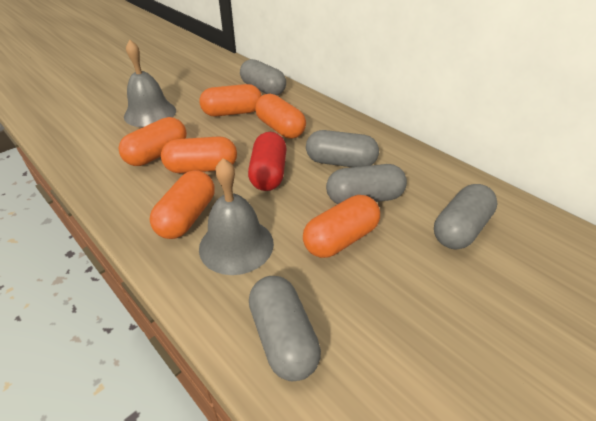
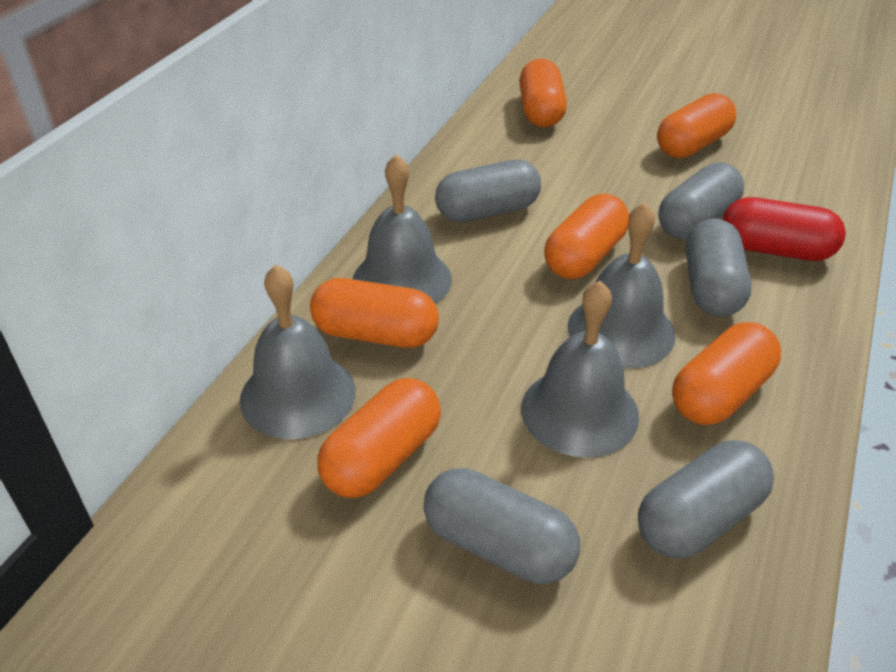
grey bell: 2 -> 4

